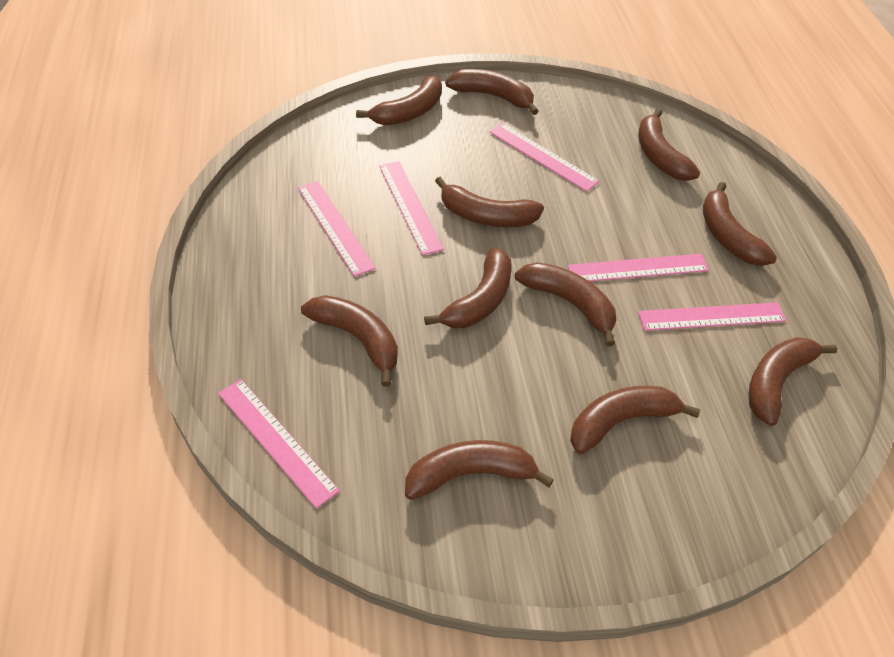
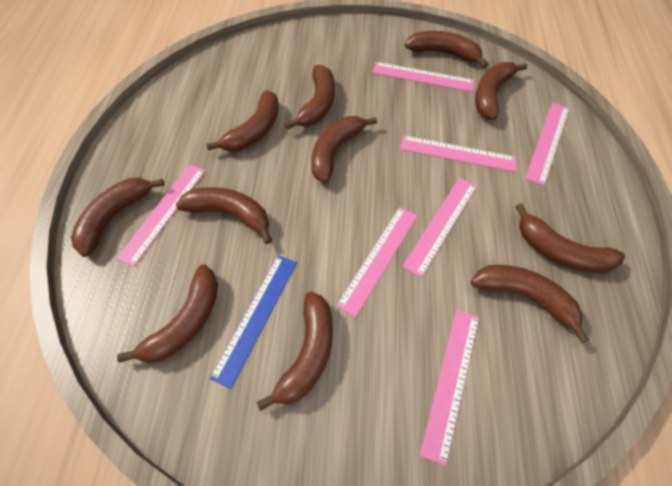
blue ruler: 0 -> 1
pink ruler: 6 -> 7

